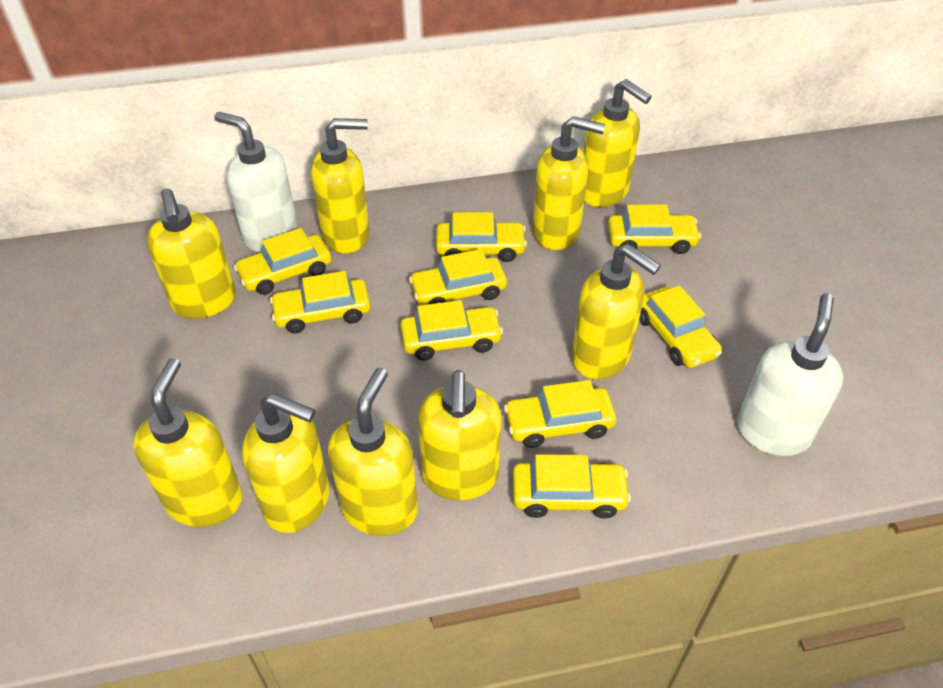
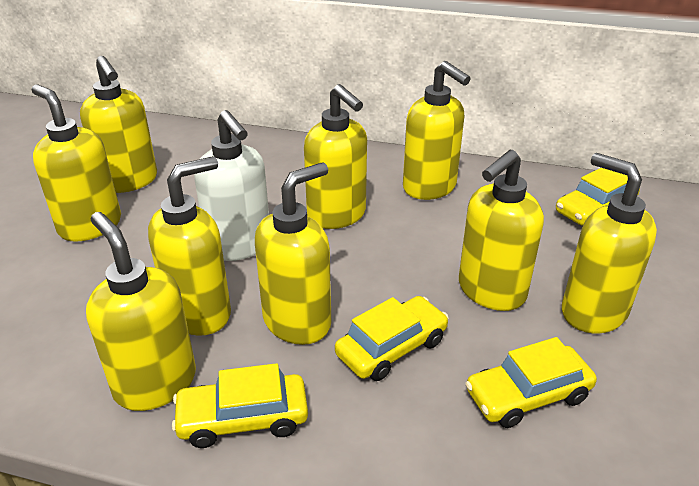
white soap dispenser: 2 -> 1
yellow car: 9 -> 4

